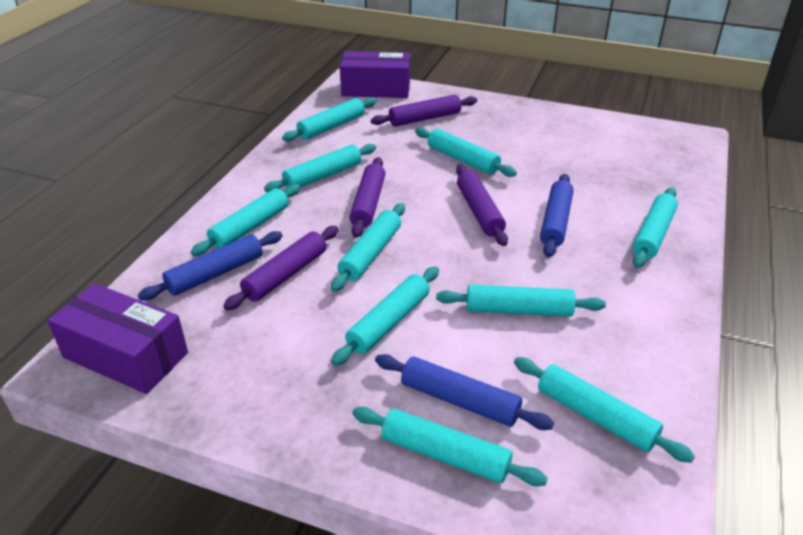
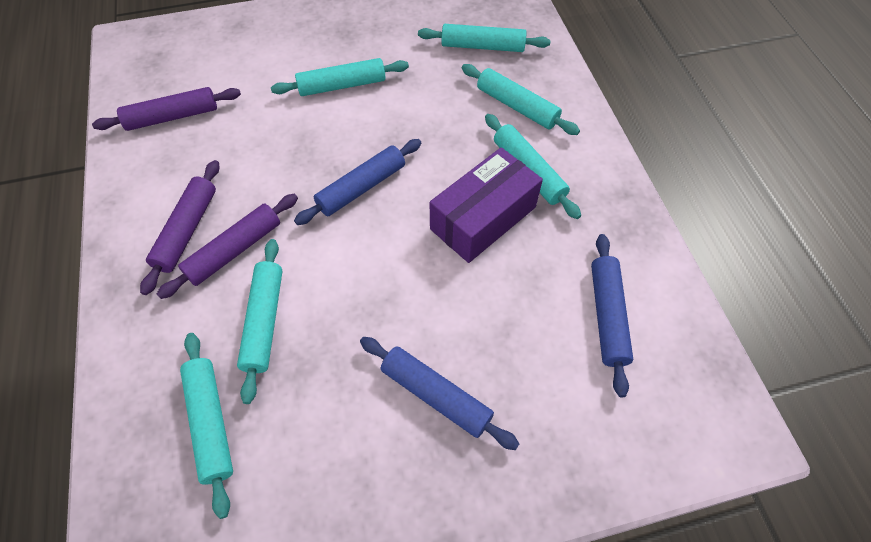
purple box: 2 -> 1
purple rolling pin: 4 -> 3
turquoise rolling pin: 10 -> 6

